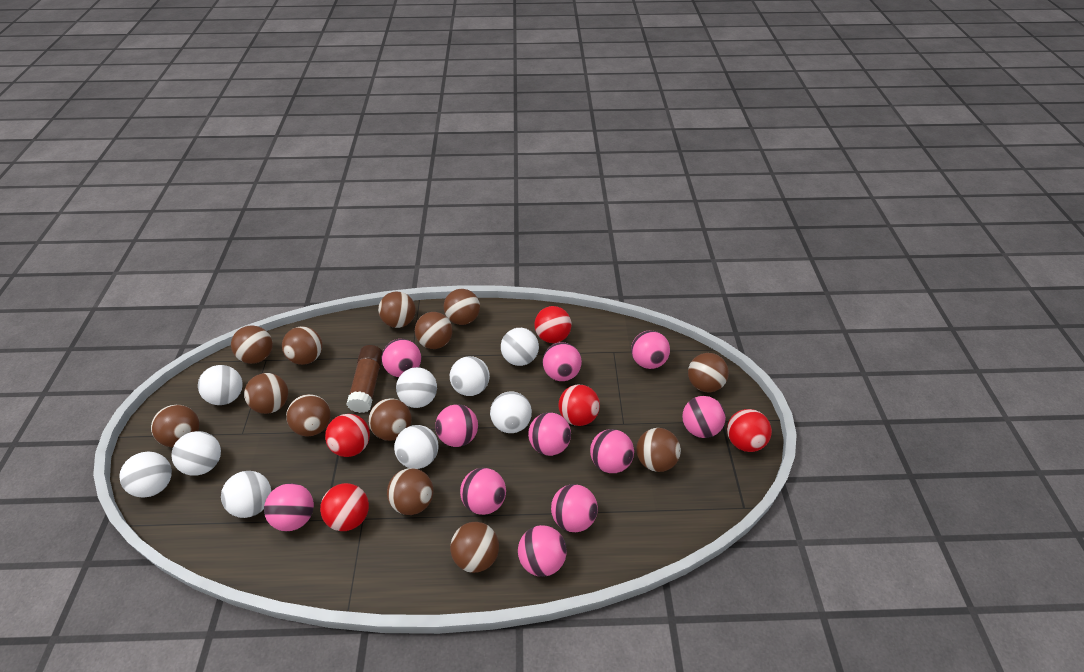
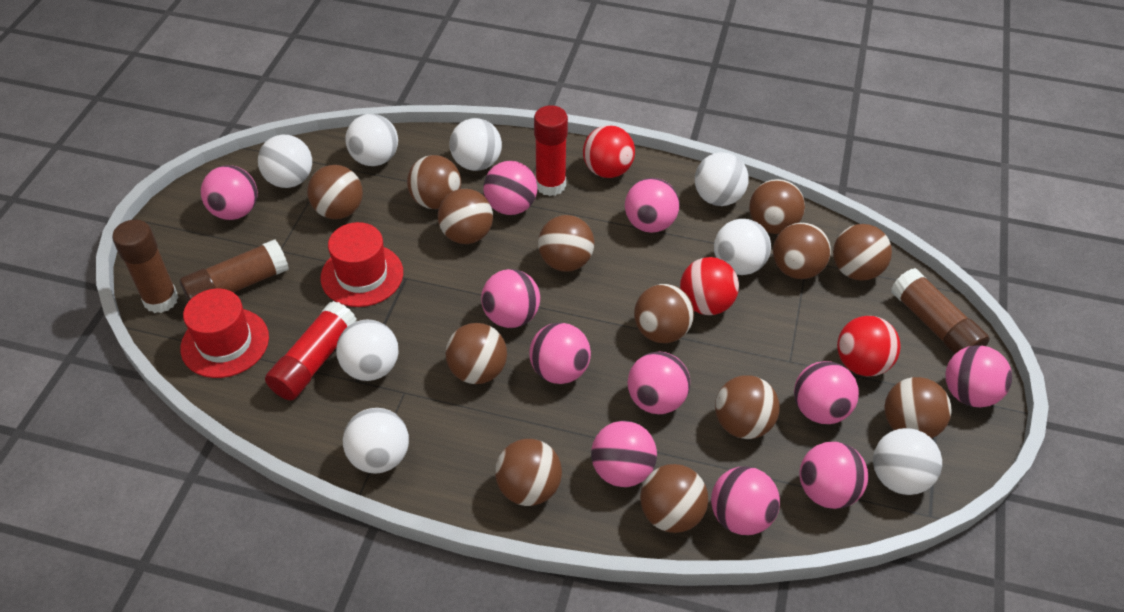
brown glue stick: 1 -> 3
red ball: 5 -> 3
red glue stick: 0 -> 2
red hat: 0 -> 2
white ball: 9 -> 8

